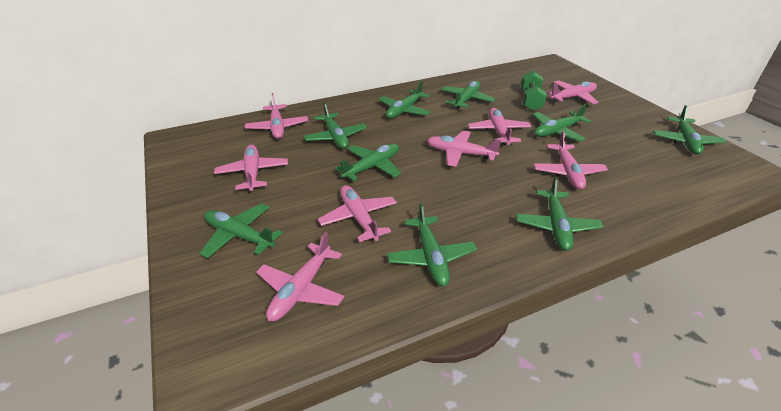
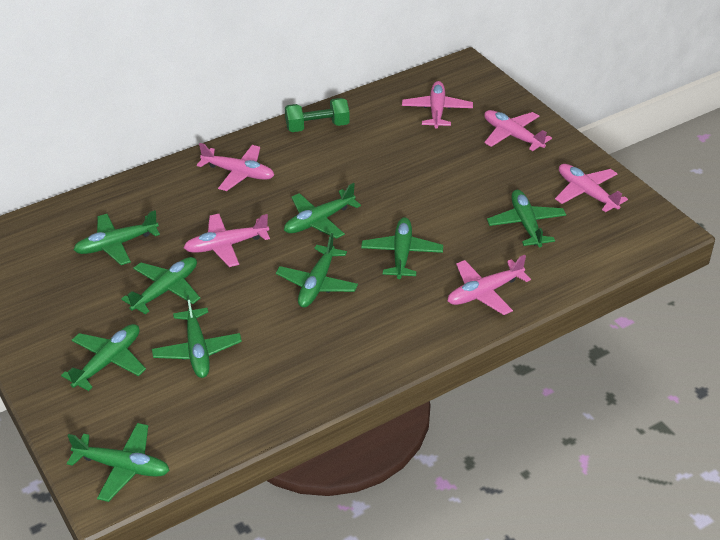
pink plane: 8 -> 6

